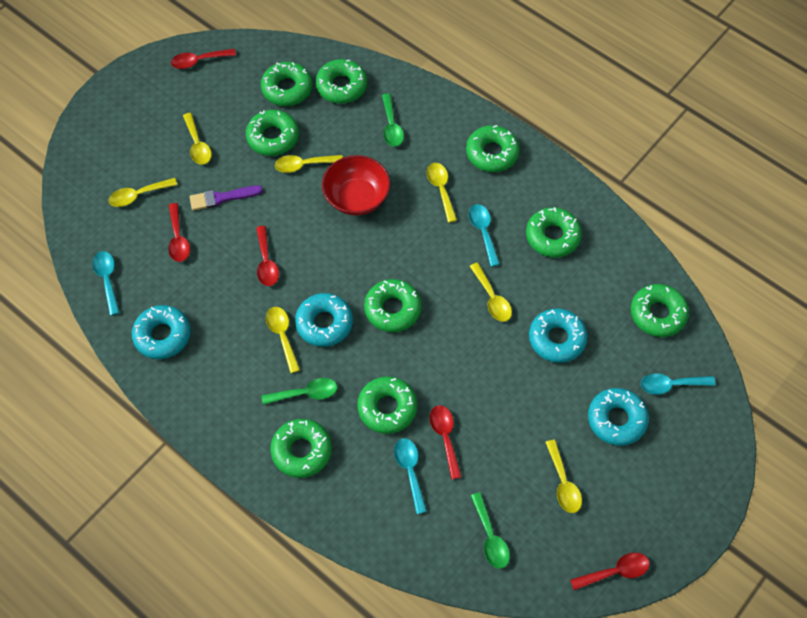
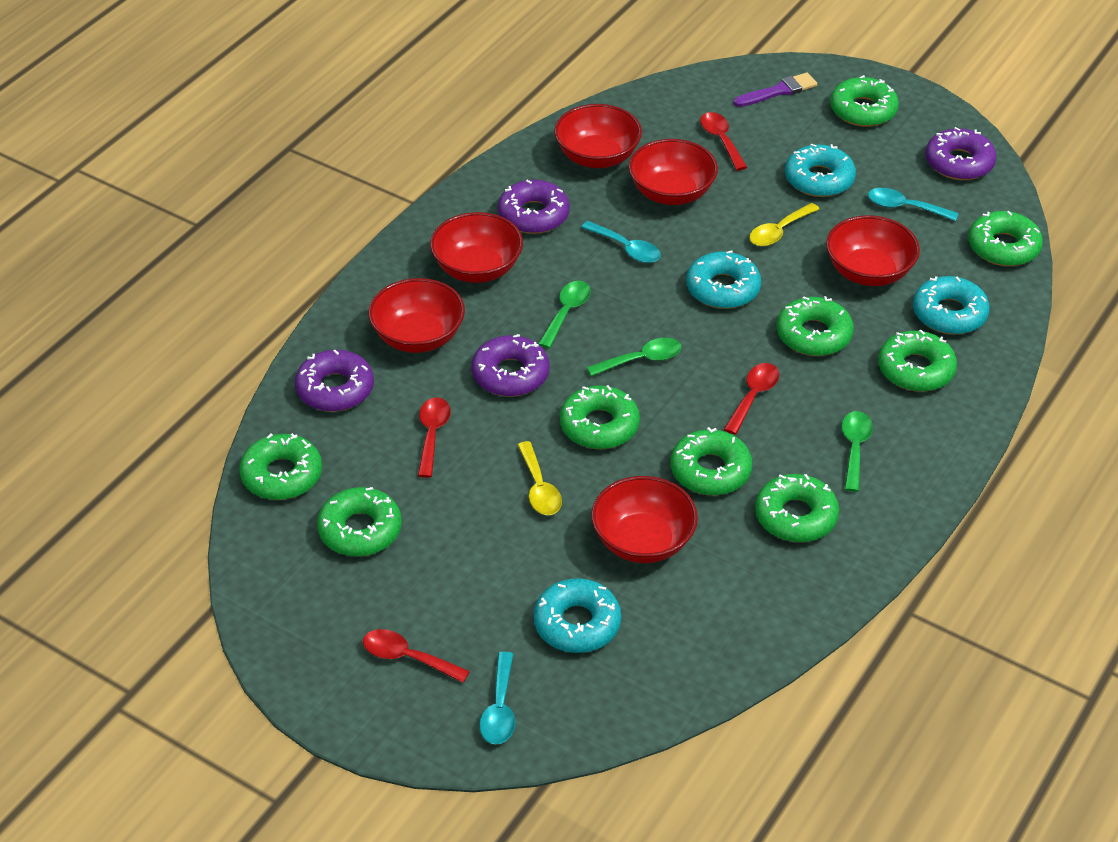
purple donut: 0 -> 4
red bowl: 1 -> 6
red spoon: 5 -> 4
turquoise spoon: 4 -> 3
yellow spoon: 7 -> 2

